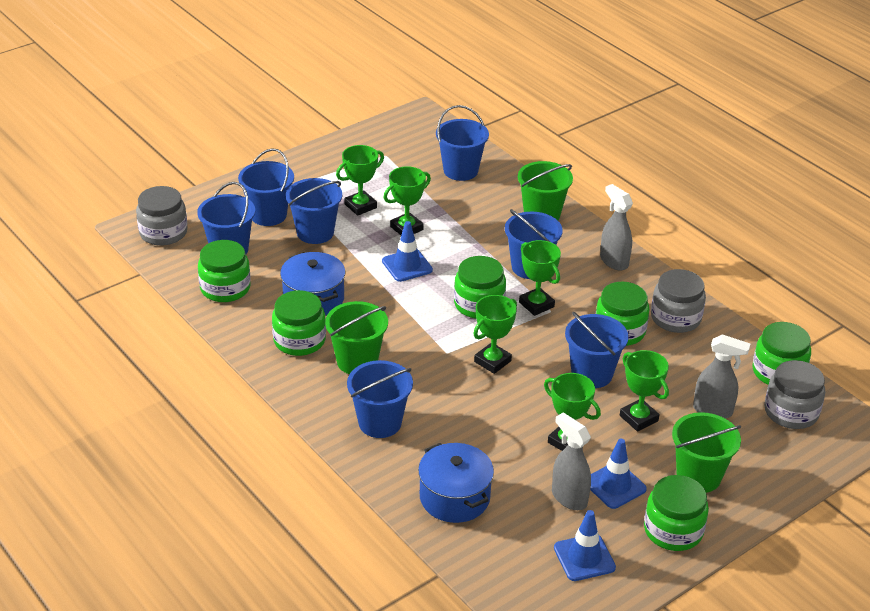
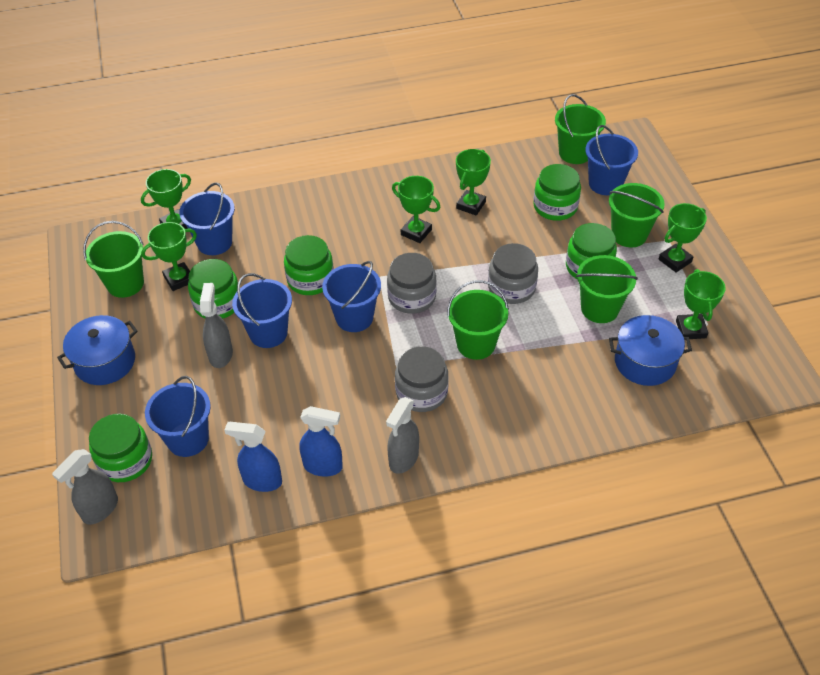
blue bucket: 7 -> 5
blue spray bottle: 0 -> 2
blue traffic cone: 3 -> 0
green bucket: 3 -> 5
green jar: 6 -> 5

